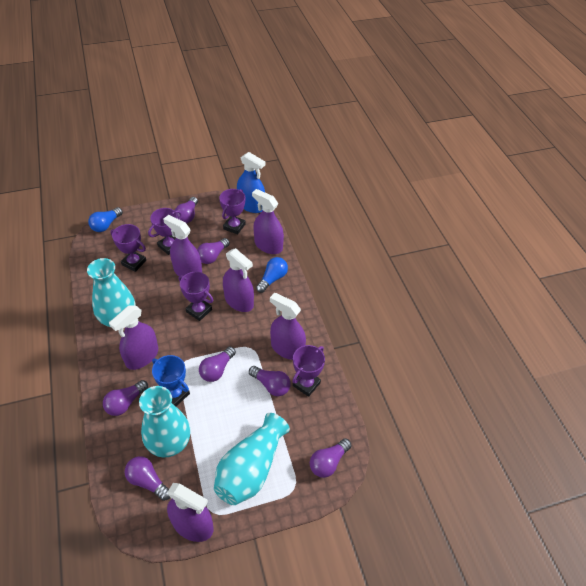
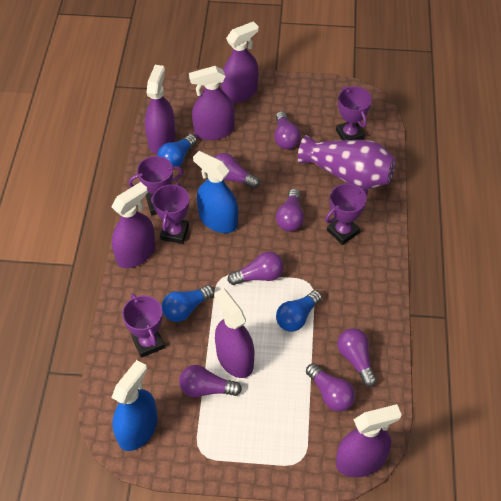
blue light bulb: 2 -> 3
blue spray bottle: 1 -> 2
blue trophy: 1 -> 0
purple vase: 0 -> 1
turquoise vase: 3 -> 0

